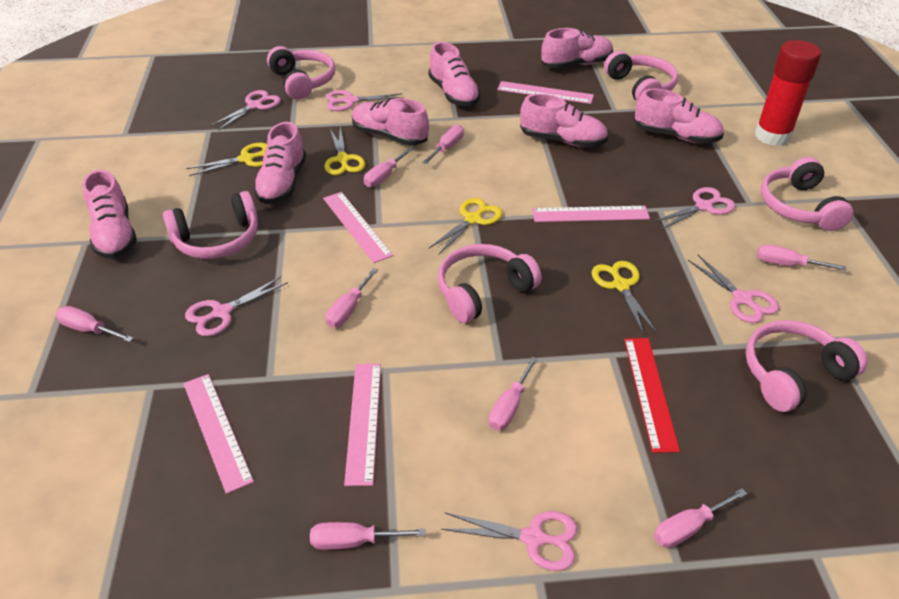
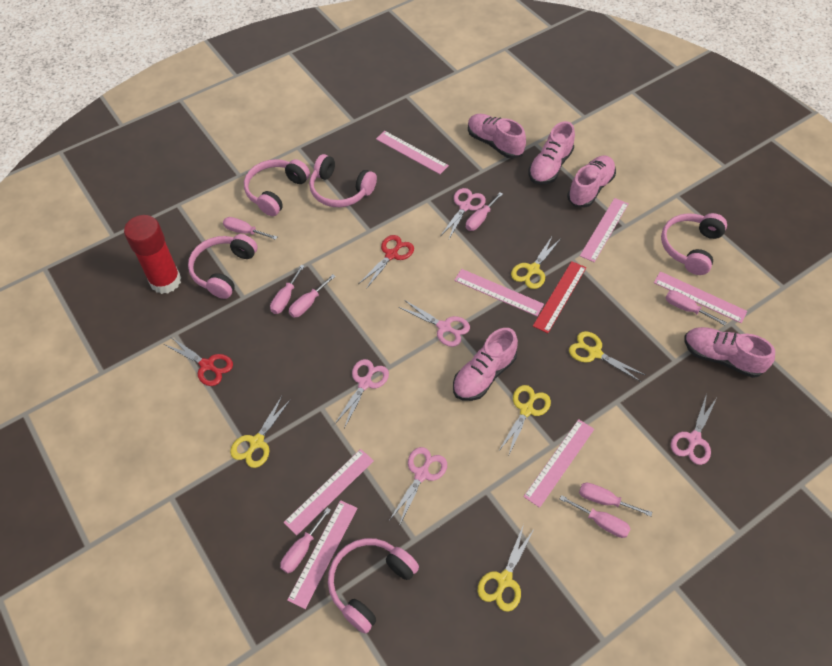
pink headphones: 6 -> 5
pink ruler: 5 -> 7
pink scissors: 6 -> 5
pink shoe: 7 -> 5
red scissors: 0 -> 2
yellow scissors: 4 -> 5

